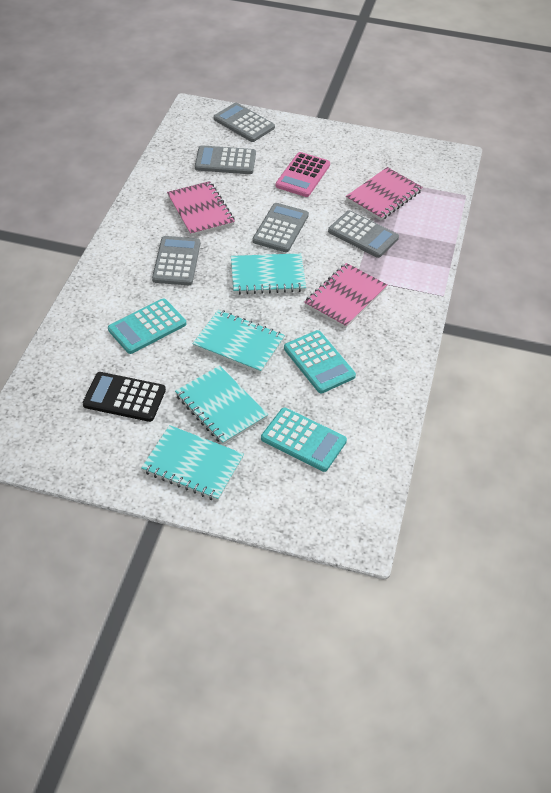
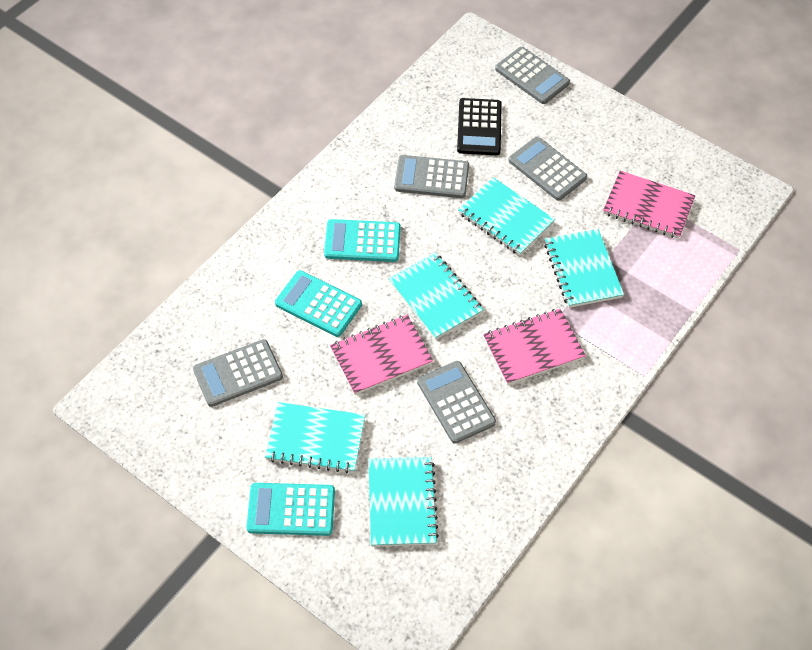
pink calculator: 1 -> 0
turquoise notebook: 4 -> 5

